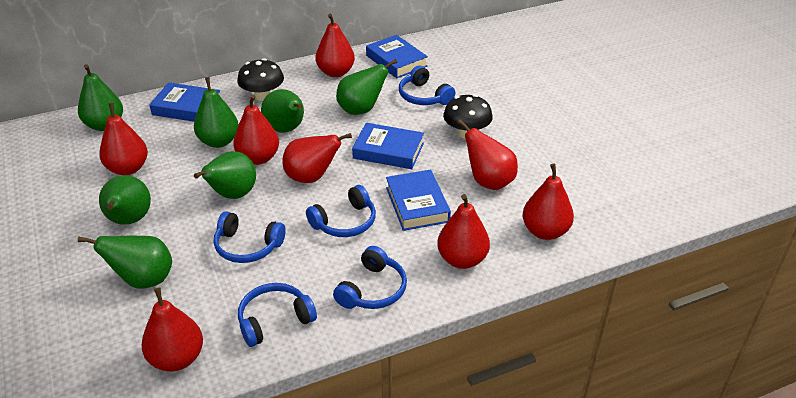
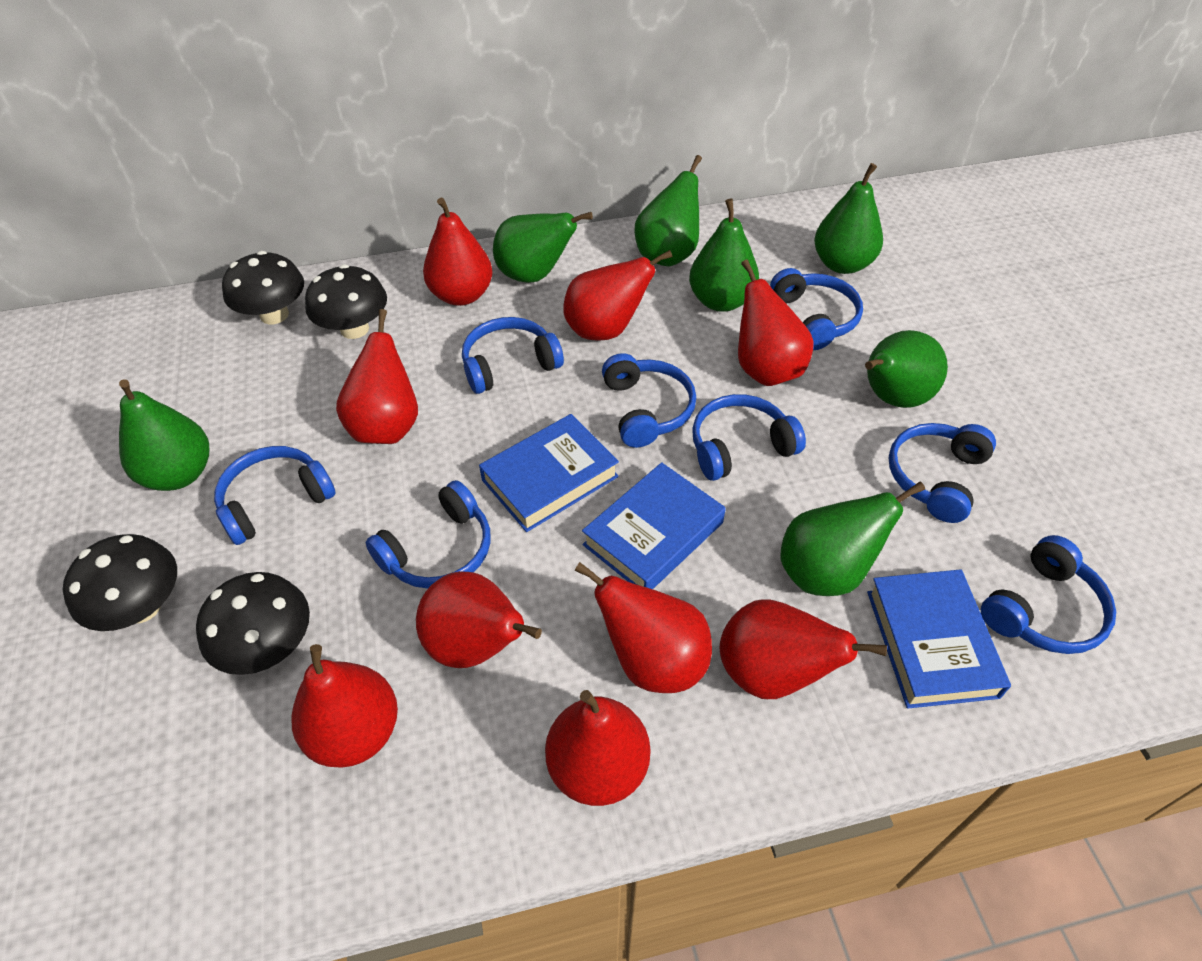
black mushroom: 2 -> 4
blue book: 4 -> 3
blue headphones: 5 -> 8
red pear: 8 -> 9

